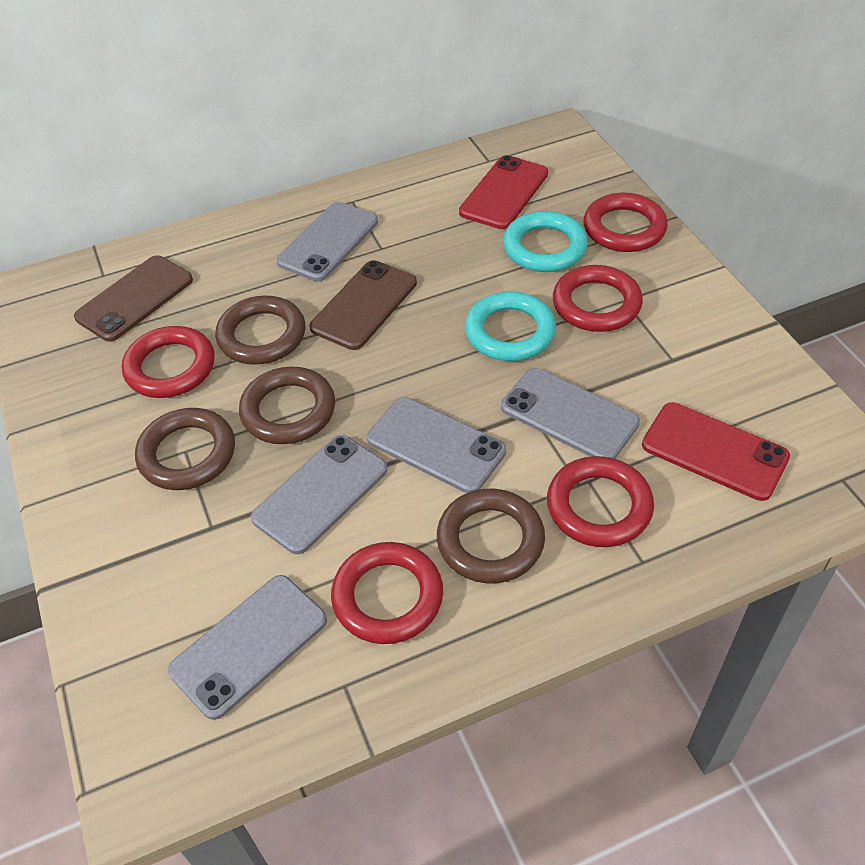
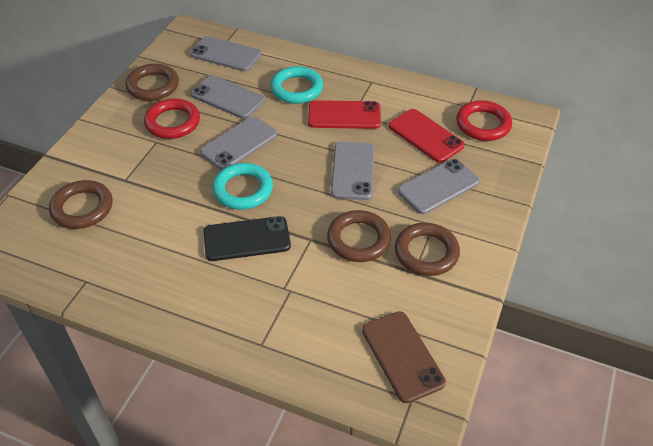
black phone: 0 -> 1
brown phone: 2 -> 1
red ring: 5 -> 2

